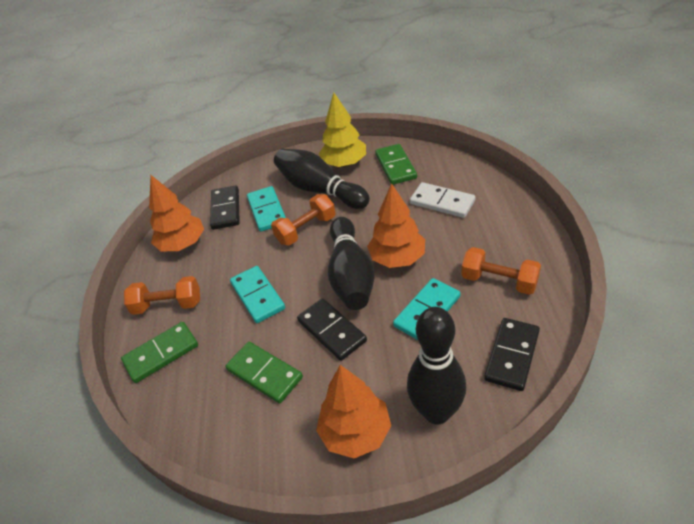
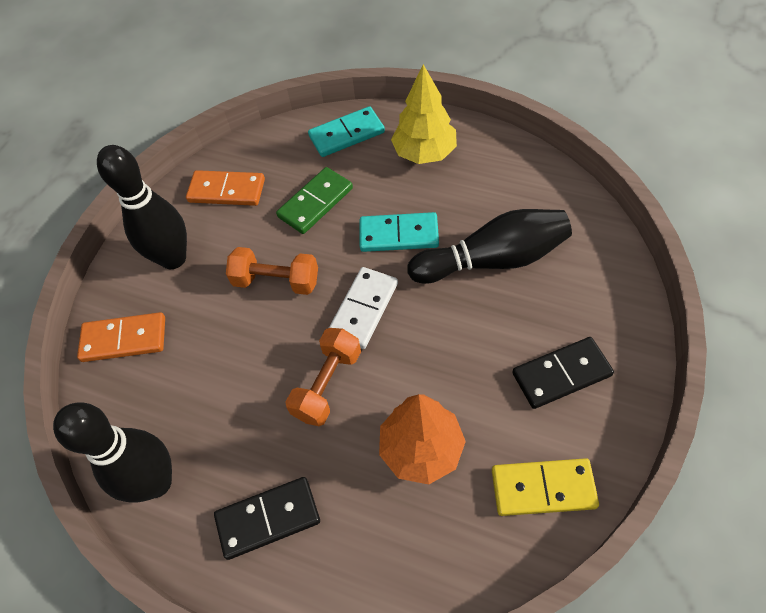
black domino: 3 -> 2
green domino: 3 -> 1
orange domino: 0 -> 2
orange dumbbell: 3 -> 2
orange tree: 3 -> 1
turquoise domino: 3 -> 2
yellow domino: 0 -> 1

